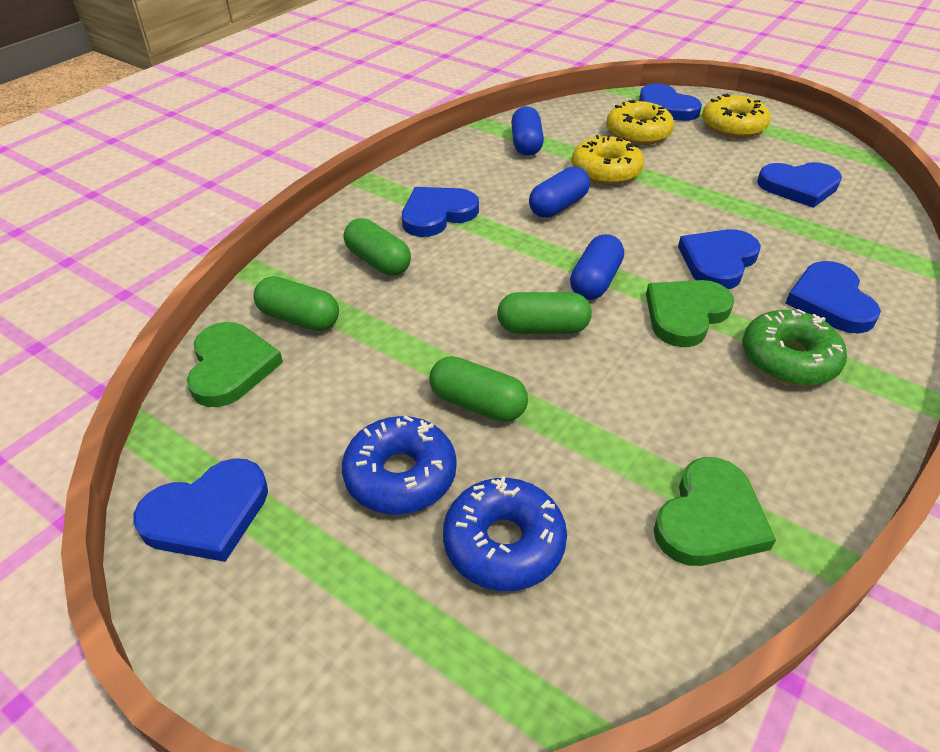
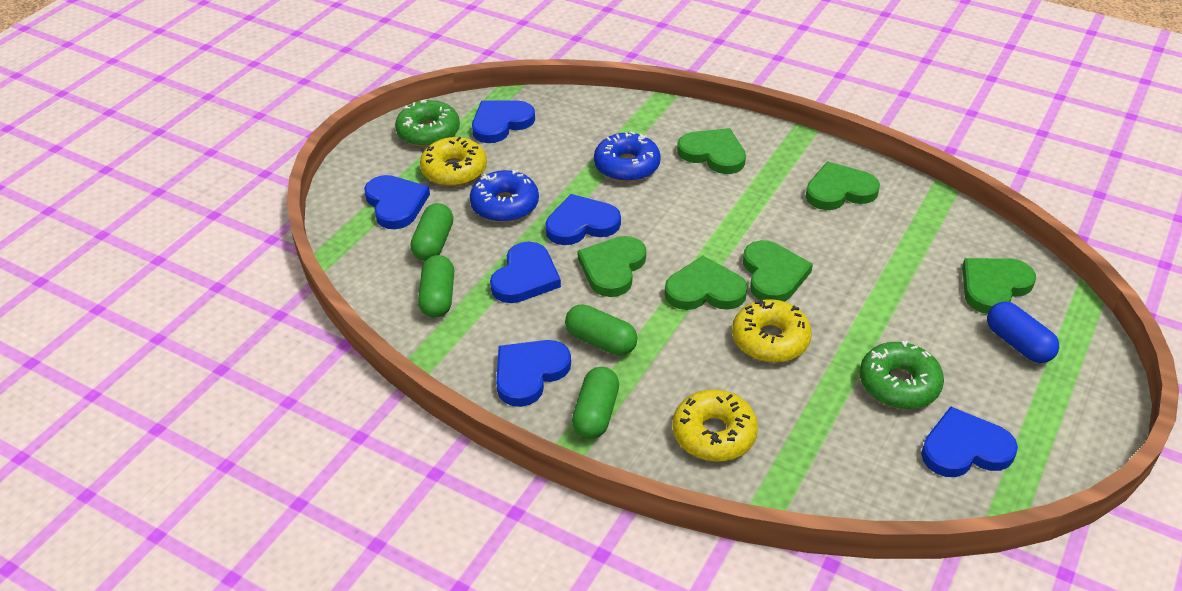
blue capsule: 3 -> 1
green donut: 1 -> 2
green heart: 3 -> 6

